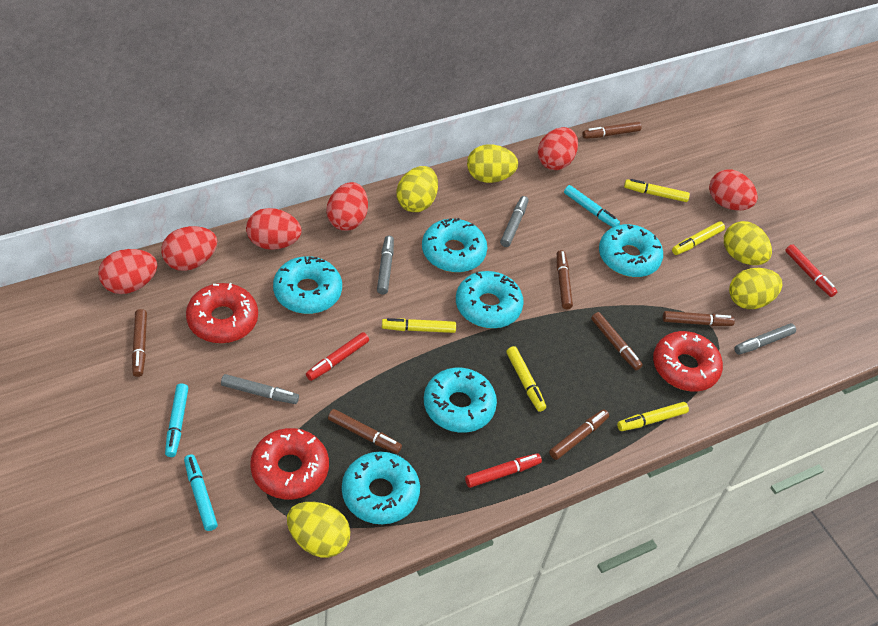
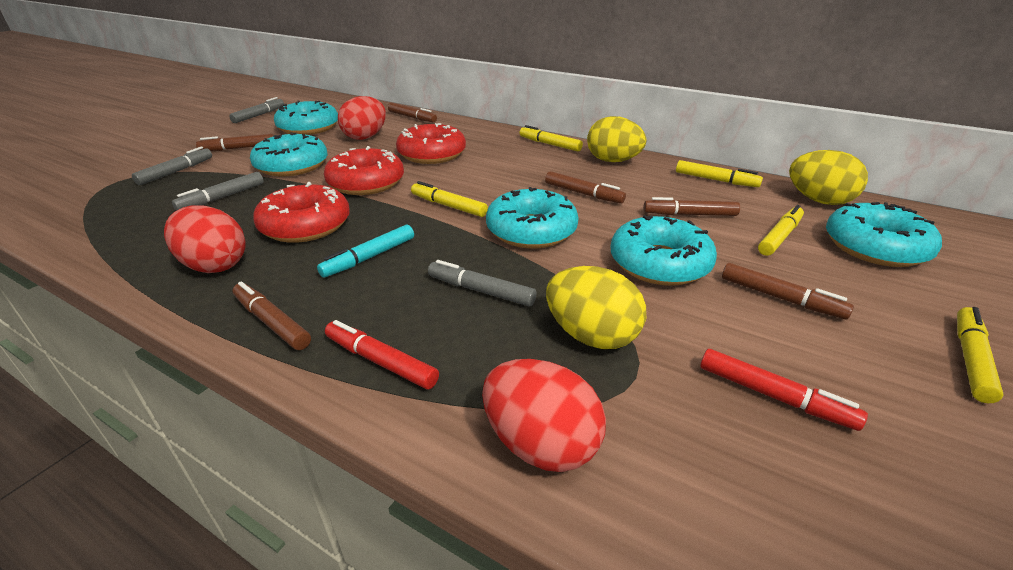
brown marker: 7 -> 6
red egg: 6 -> 3
red marker: 3 -> 2
turquoise donut: 6 -> 5
turquoise marker: 3 -> 1
yellow egg: 5 -> 3

